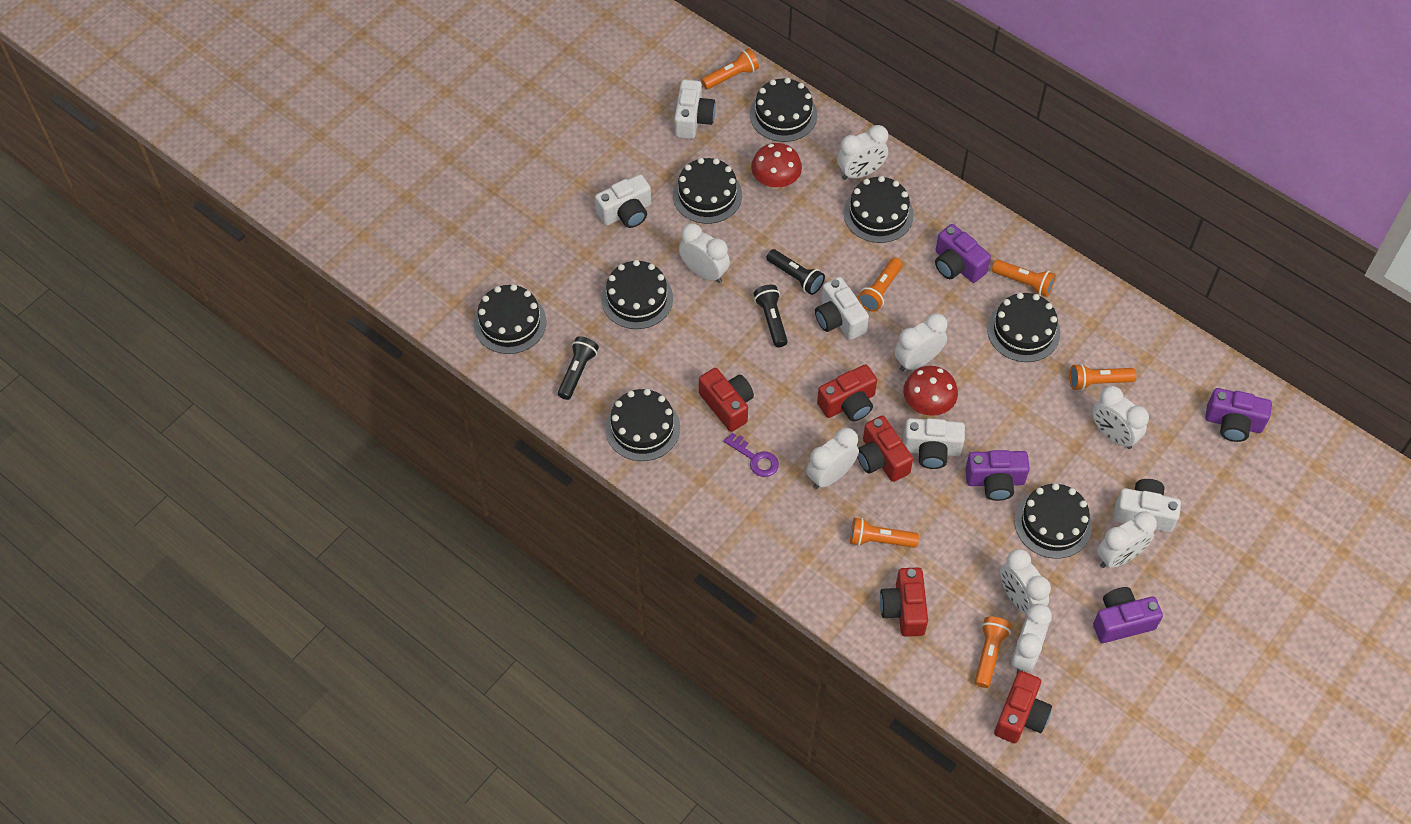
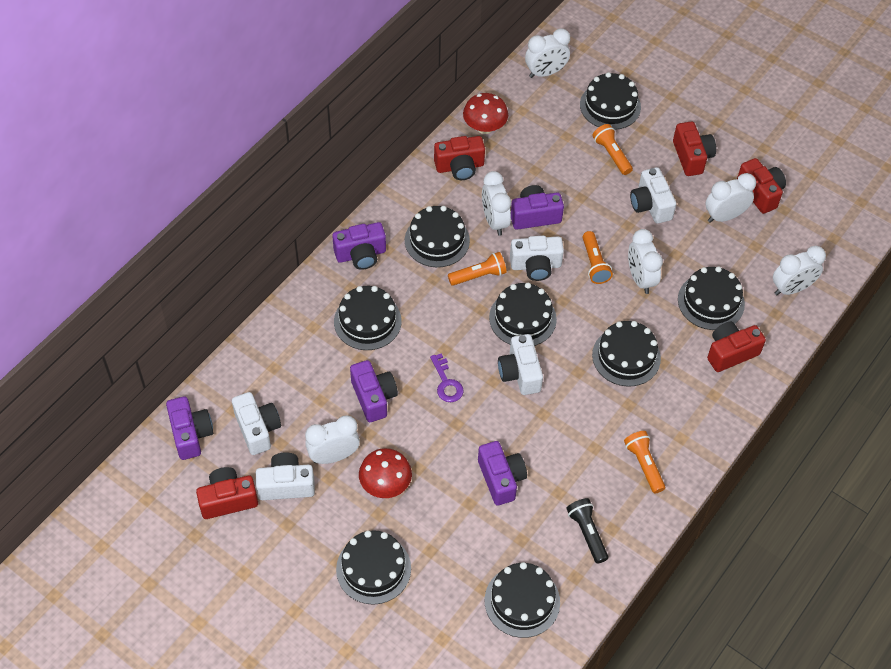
black flashlight: 3 -> 1
orange flashlight: 6 -> 4
purple camera: 4 -> 5
white clock: 8 -> 6

